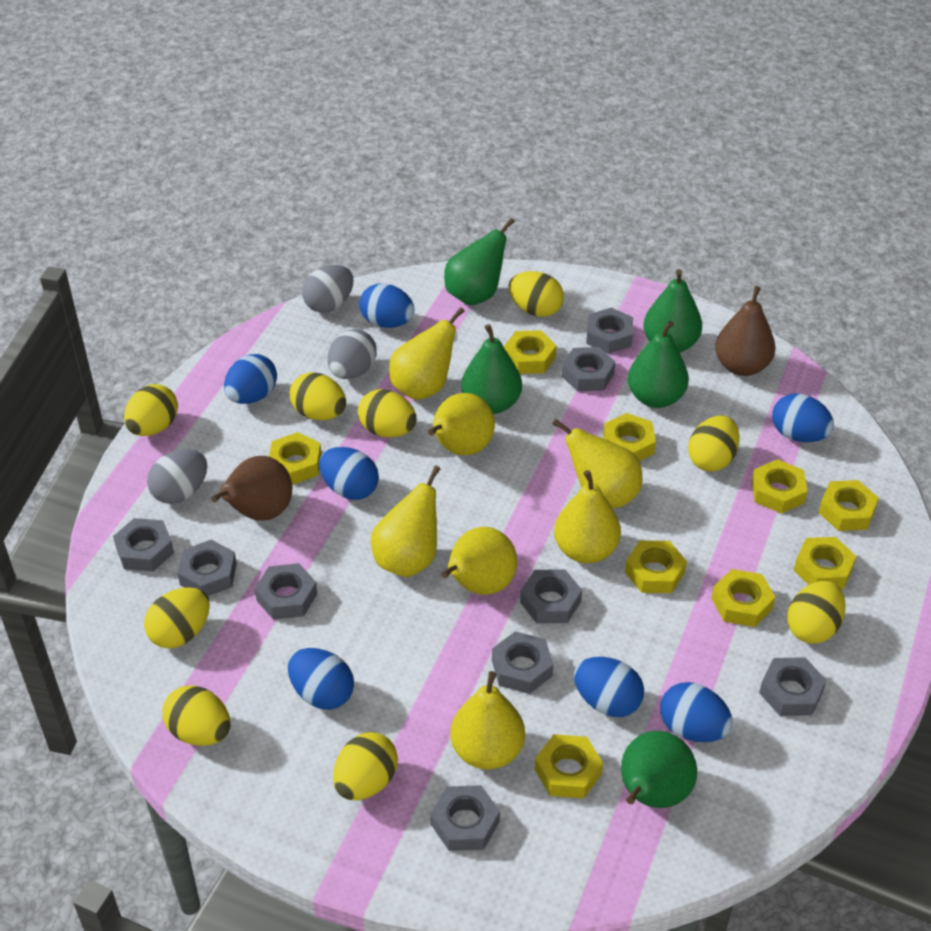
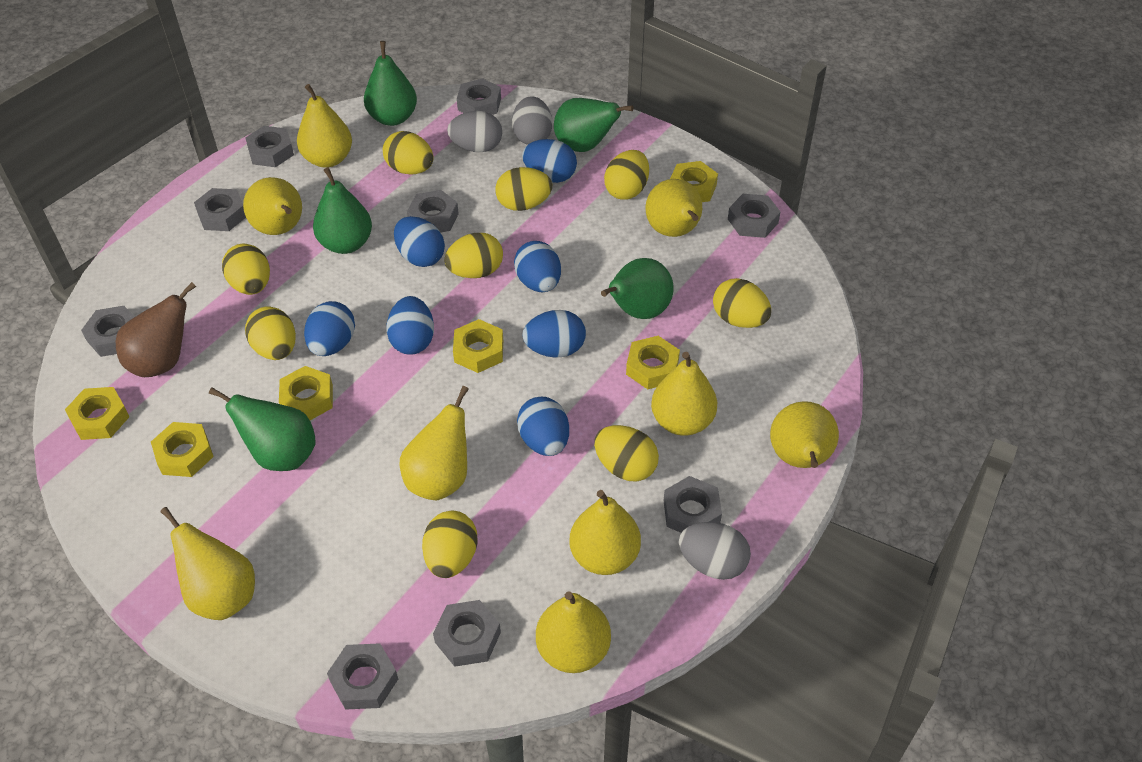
brown pear: 2 -> 1
yellow nut: 9 -> 6
yellow pear: 7 -> 9

